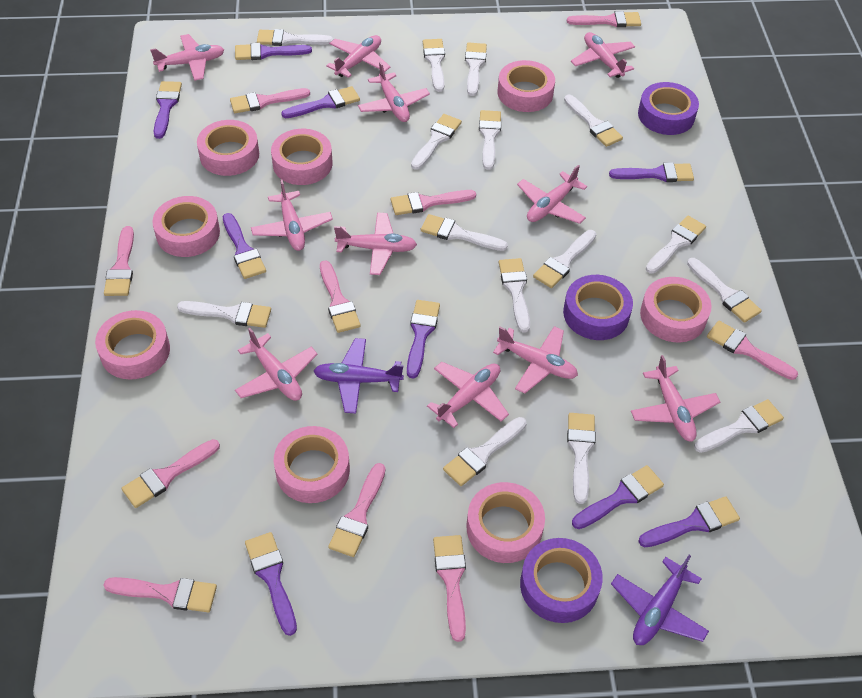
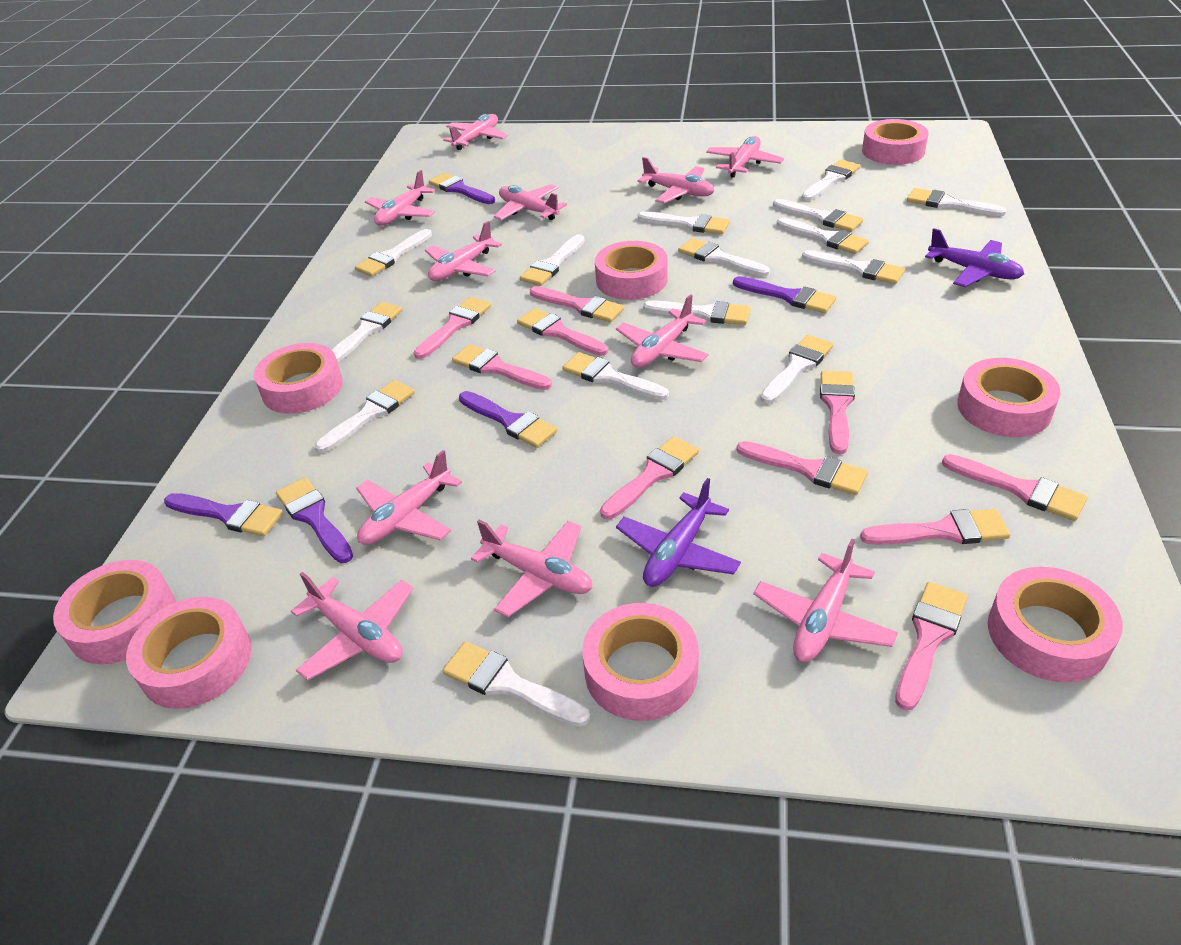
purple brush: 9 -> 5
purple tape: 3 -> 0

